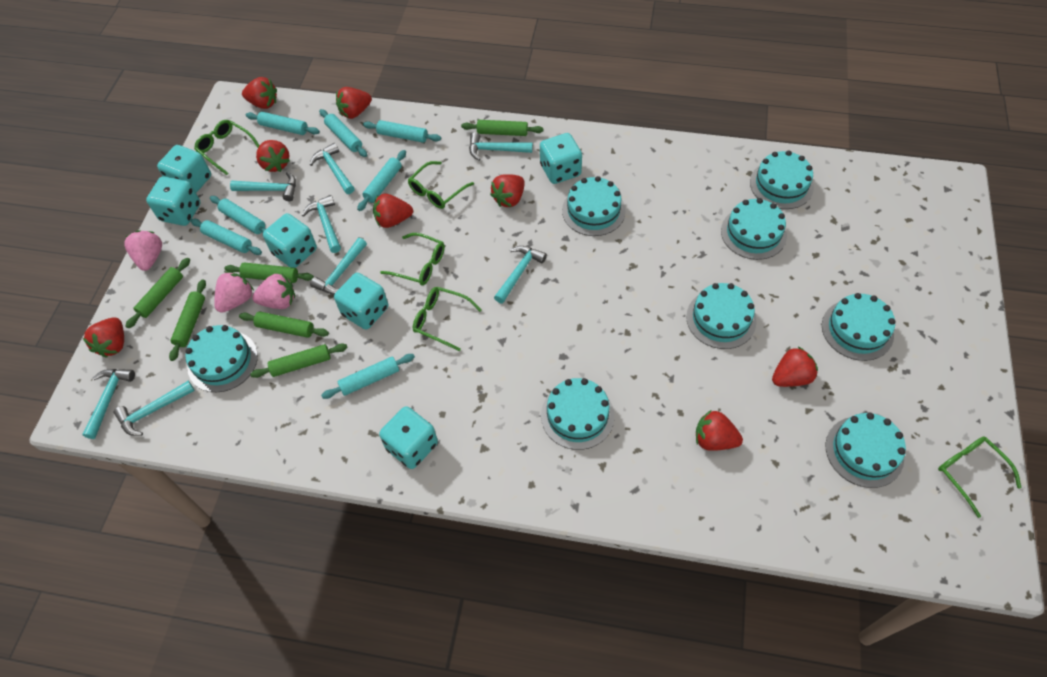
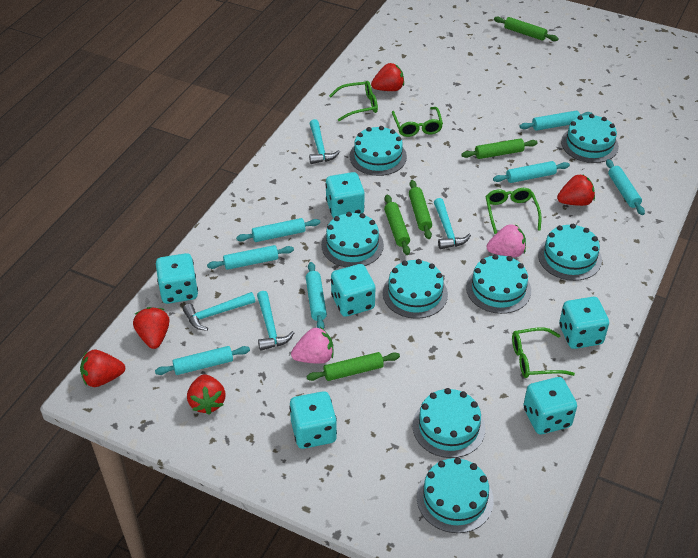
green glasses: 5 -> 4
green rolling pin: 6 -> 5
pink strawberry: 3 -> 2
red strawberry: 8 -> 5
turquoise hammer: 8 -> 4

